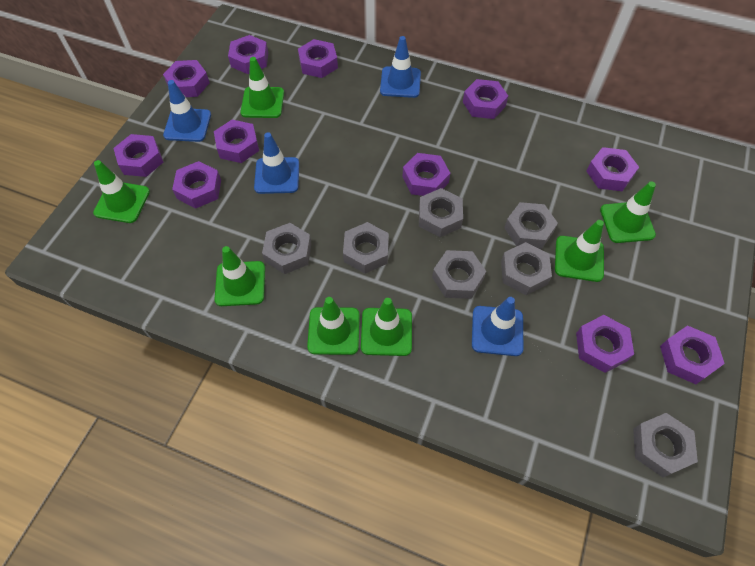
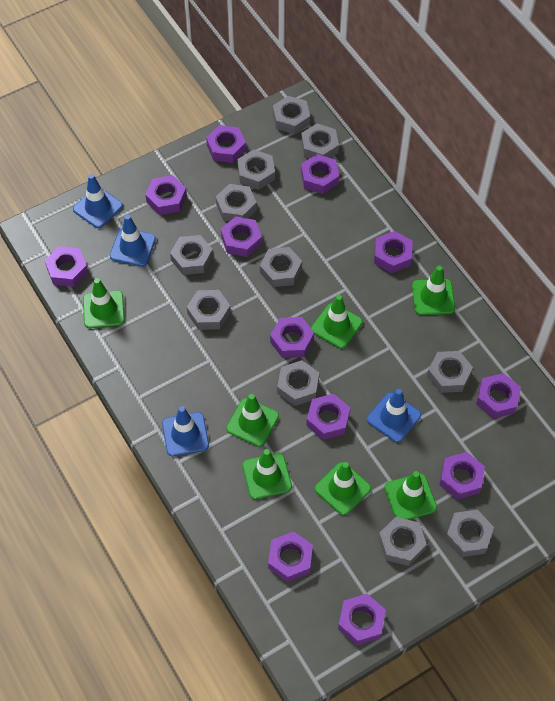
grey nut: 7 -> 11
purple nut: 11 -> 12

